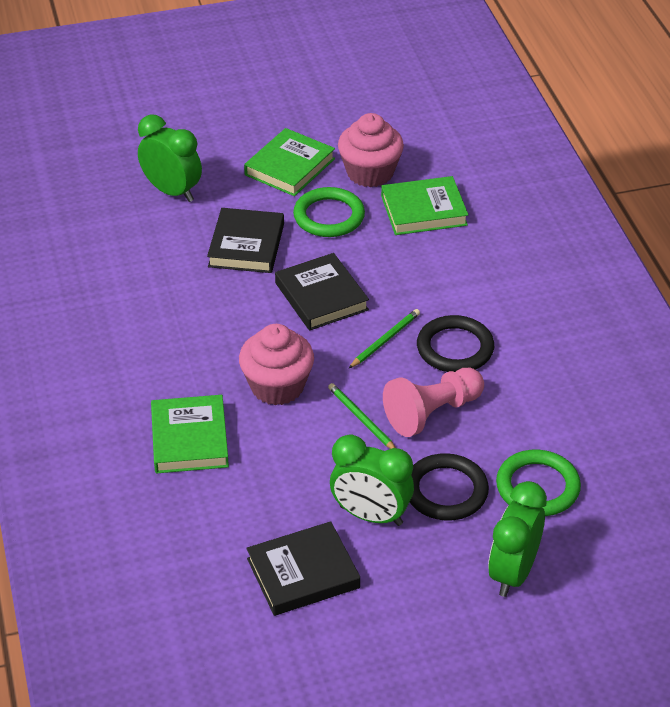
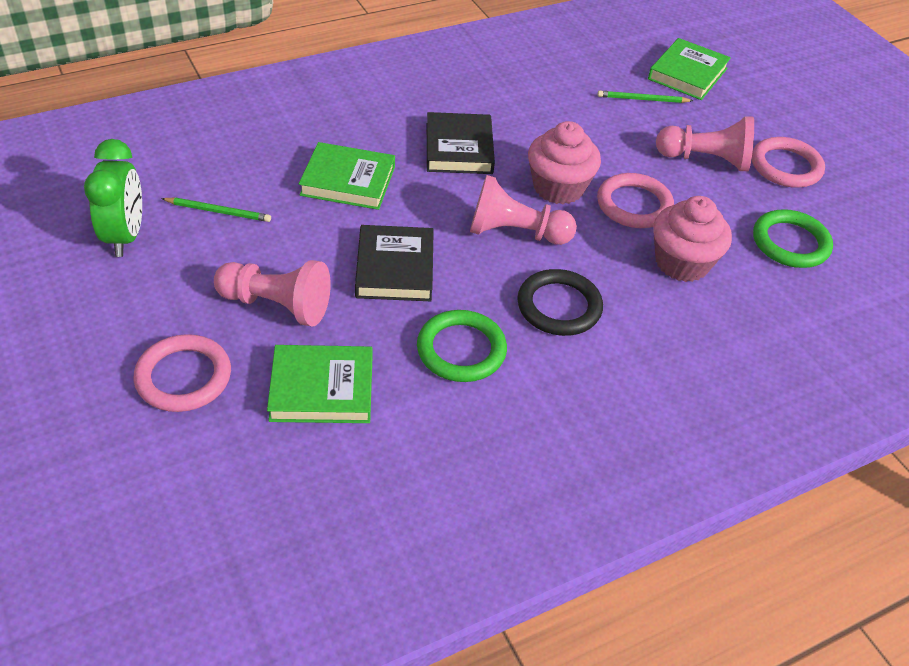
black book: 3 -> 2
black ring: 2 -> 1
green clock: 3 -> 1
pink pawn: 1 -> 3
pink ring: 0 -> 3

